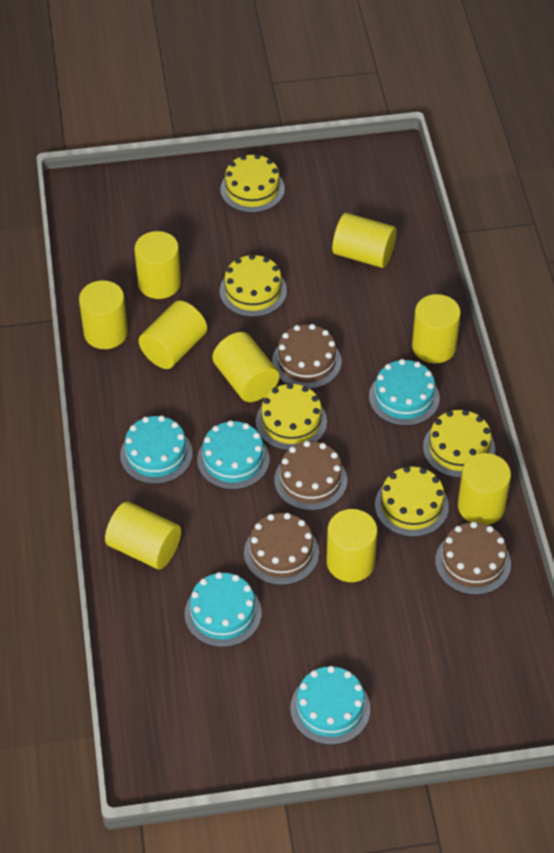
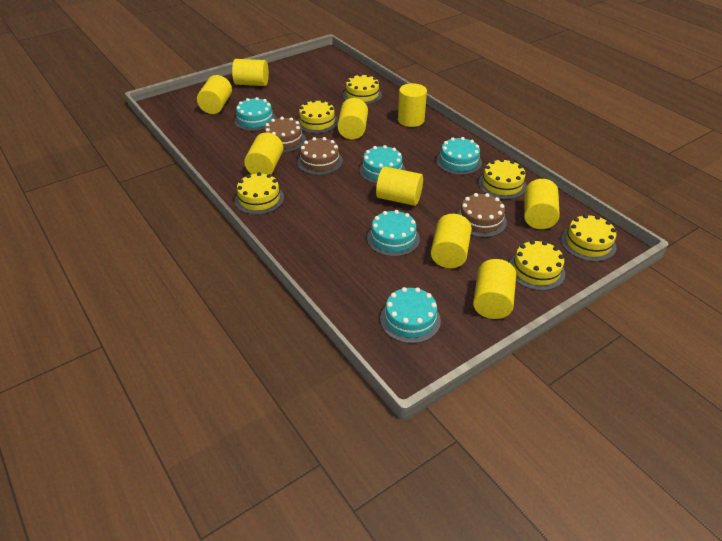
brown cake: 4 -> 3
yellow cake: 5 -> 6

